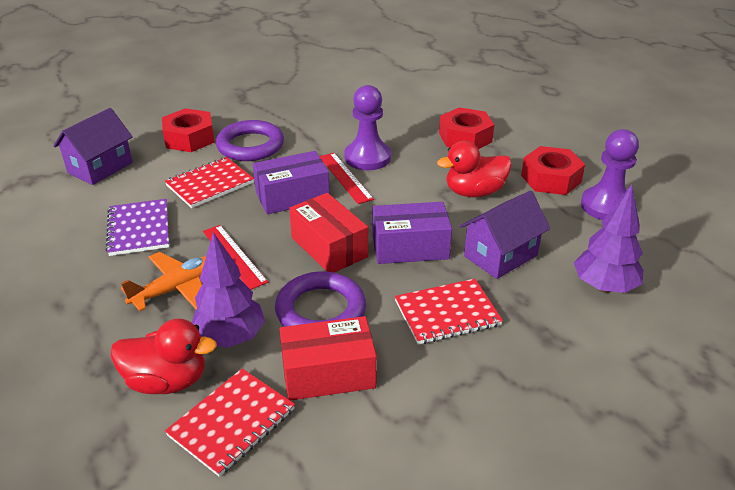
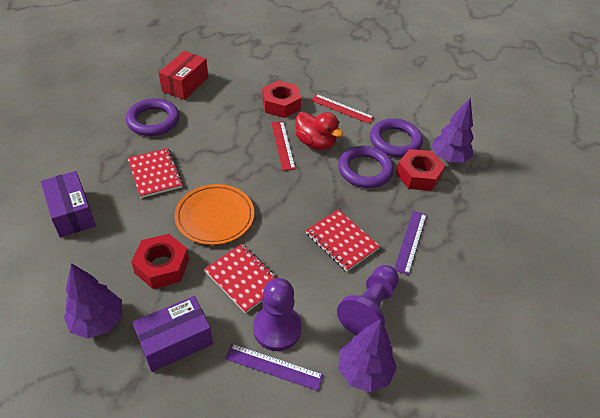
orange plane: 1 -> 0
orange plate: 0 -> 1
purple house: 2 -> 0
purple notebook: 1 -> 0
purple ring: 2 -> 3
purple ruler: 0 -> 2
purple tree: 2 -> 3
red box: 2 -> 1
red duck: 2 -> 1

